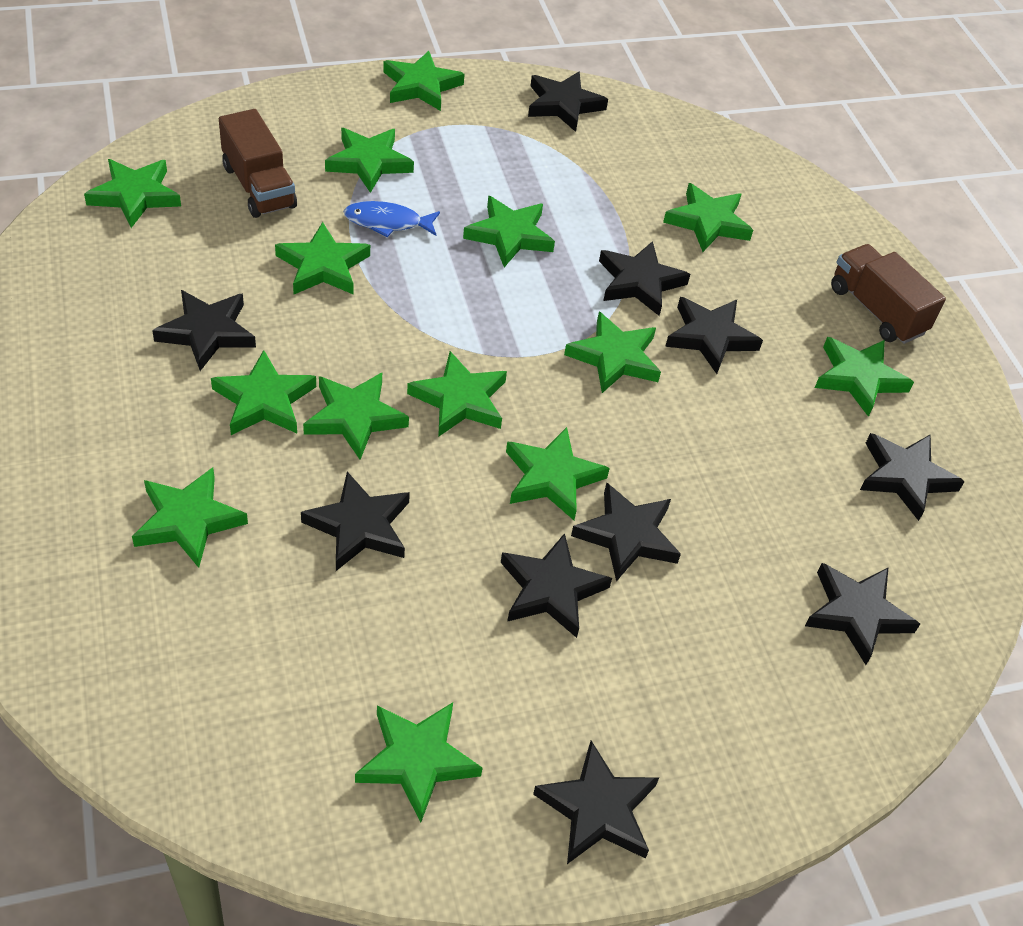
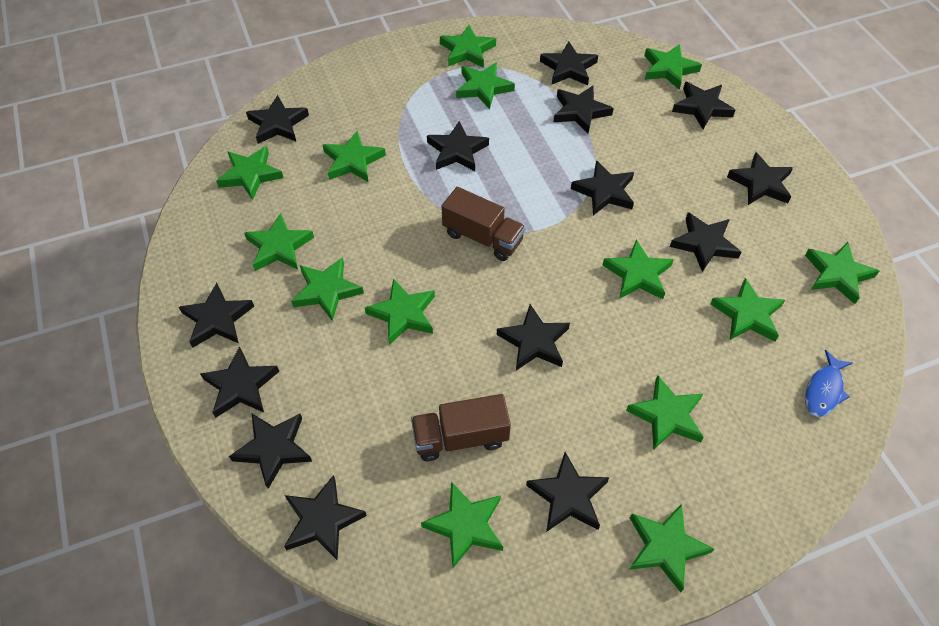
black star: 10 -> 14

